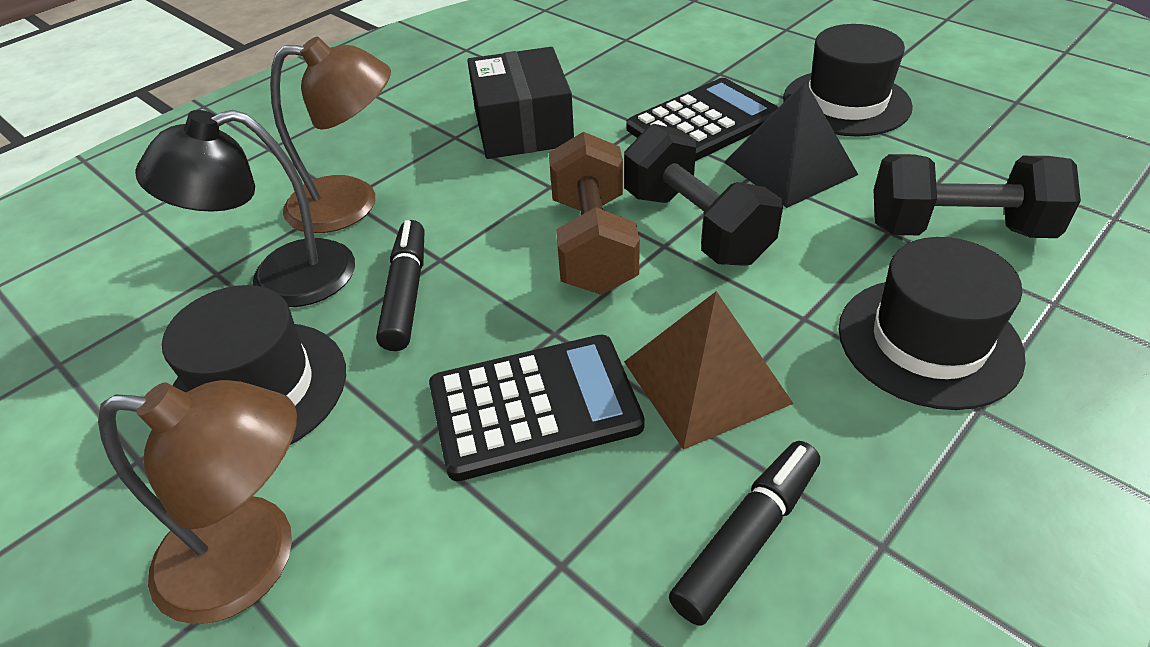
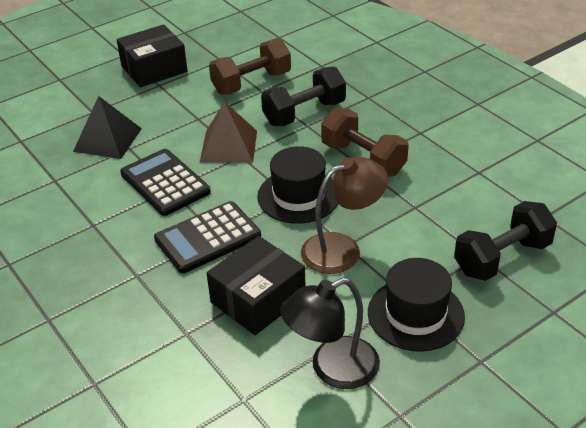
black box: 1 -> 2
black hat: 3 -> 2
black marker: 2 -> 0
brown dumbbell: 1 -> 2
brown lamp: 2 -> 1

